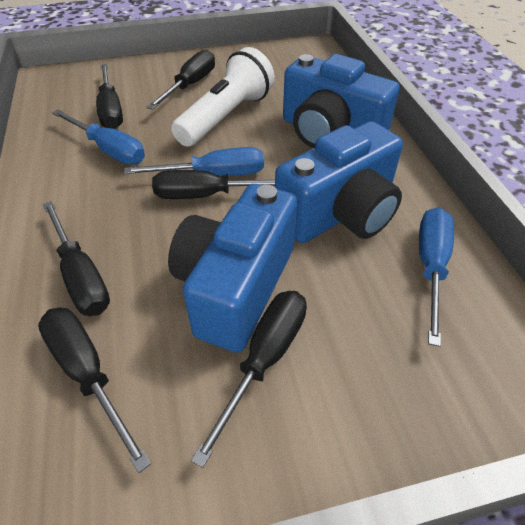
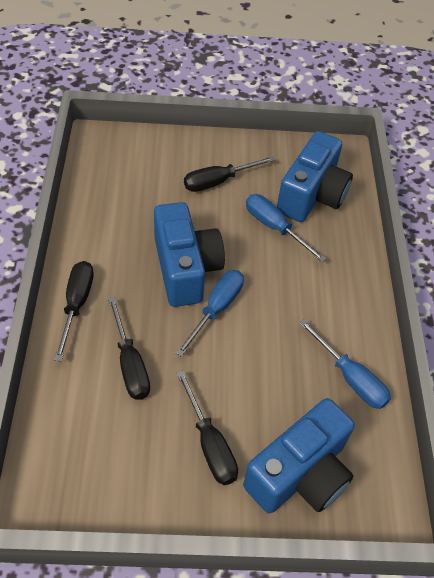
black screwdriver: 6 -> 4
white flashlight: 1 -> 0

